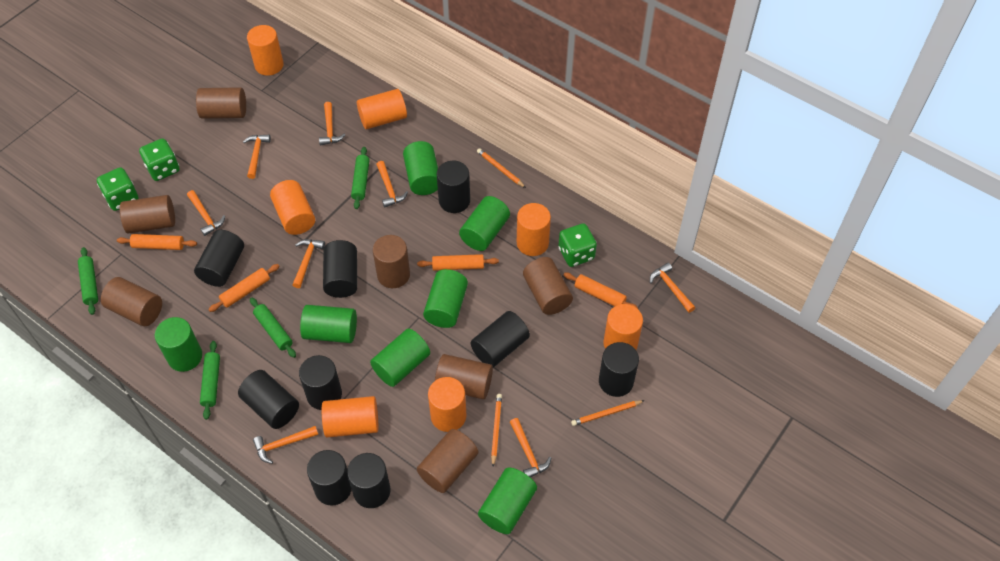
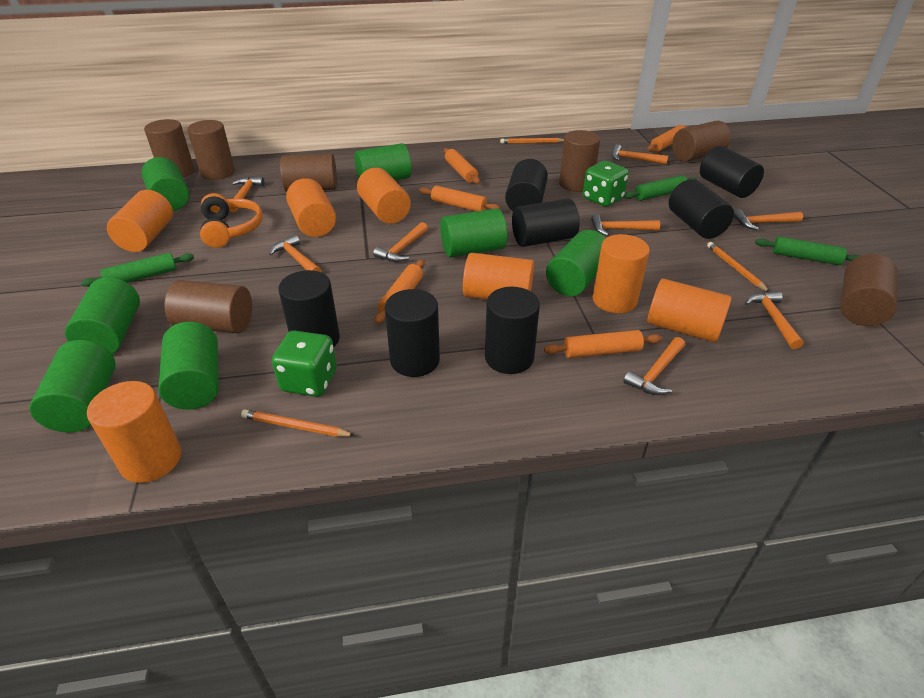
black cylinder: 9 -> 7
green dice: 3 -> 2
green rolling pin: 4 -> 3
orange headphones: 0 -> 1
orange rolling pin: 4 -> 5

